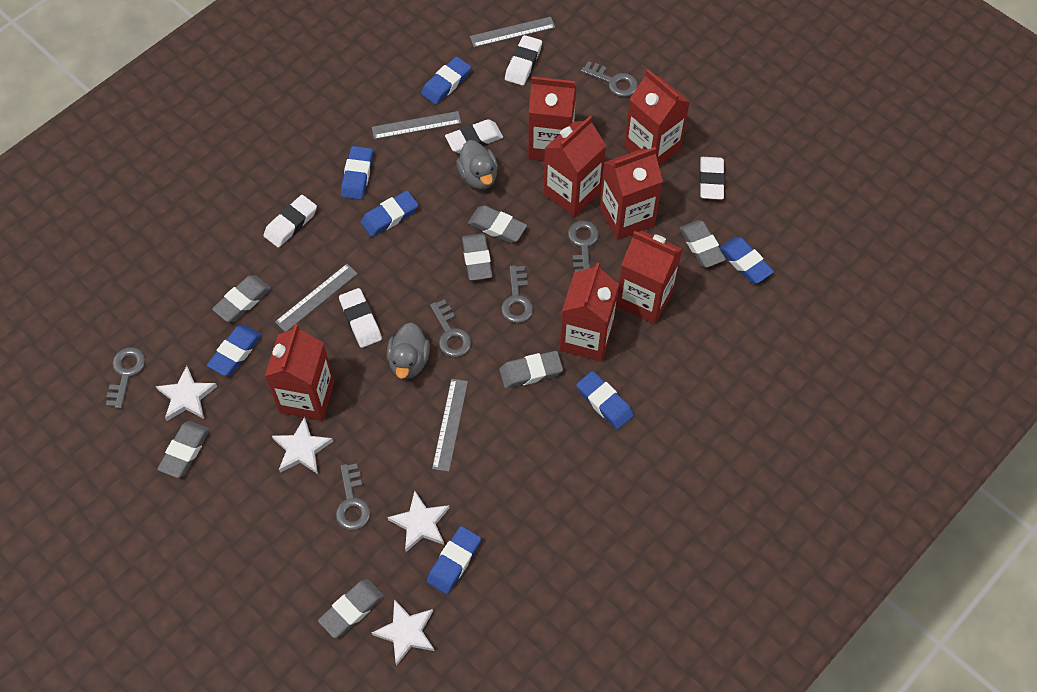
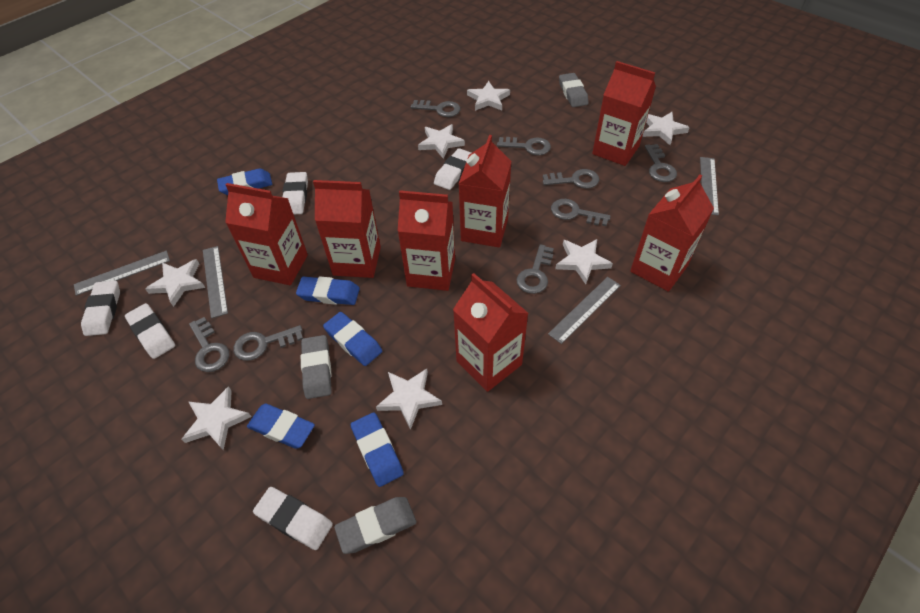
blue eraser: 7 -> 5
grey duck: 2 -> 0
grey eraser: 7 -> 3
grey key: 6 -> 8
white star: 4 -> 7

